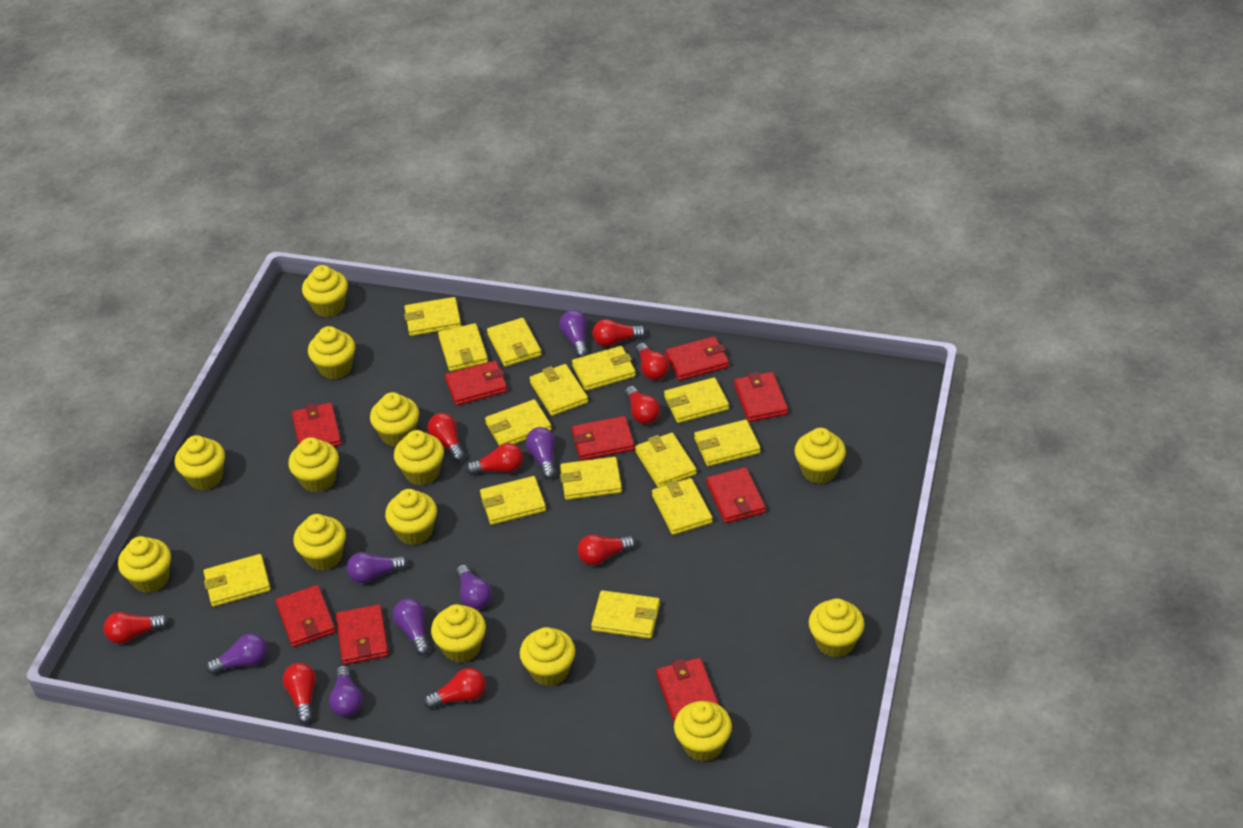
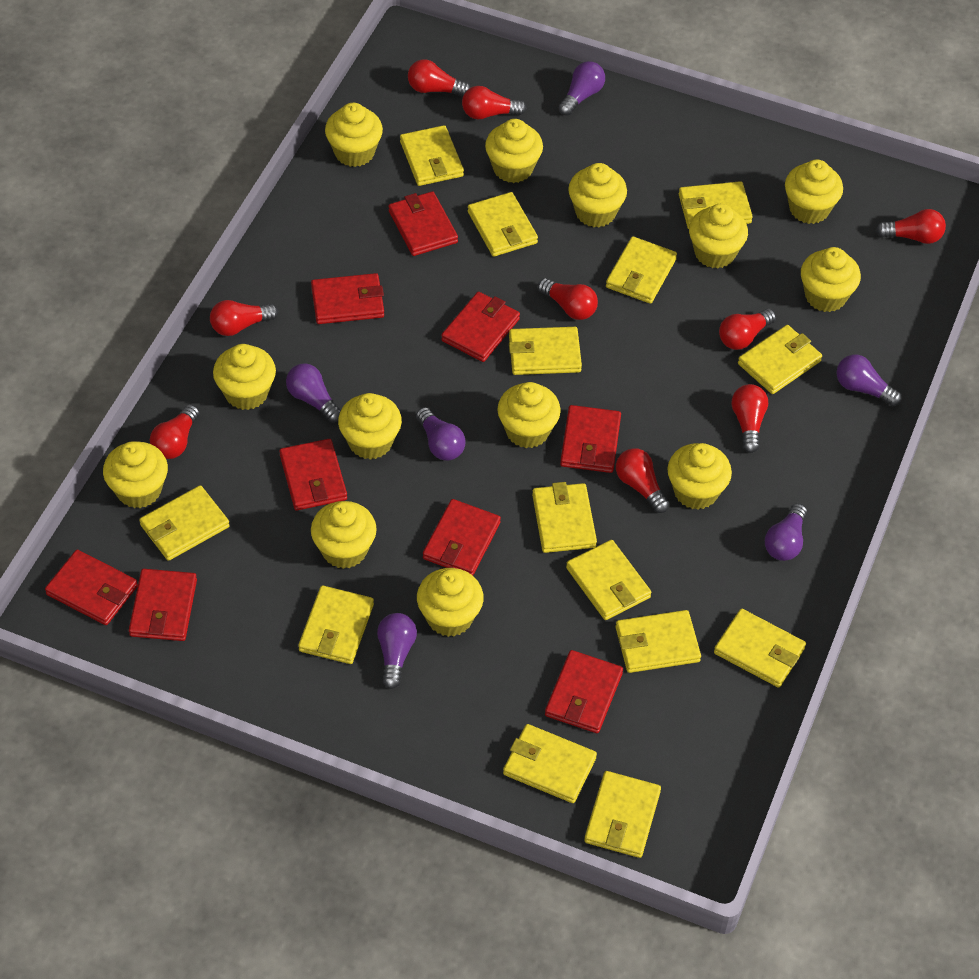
purple light bulb: 7 -> 6
yellow cupcake: 14 -> 13

